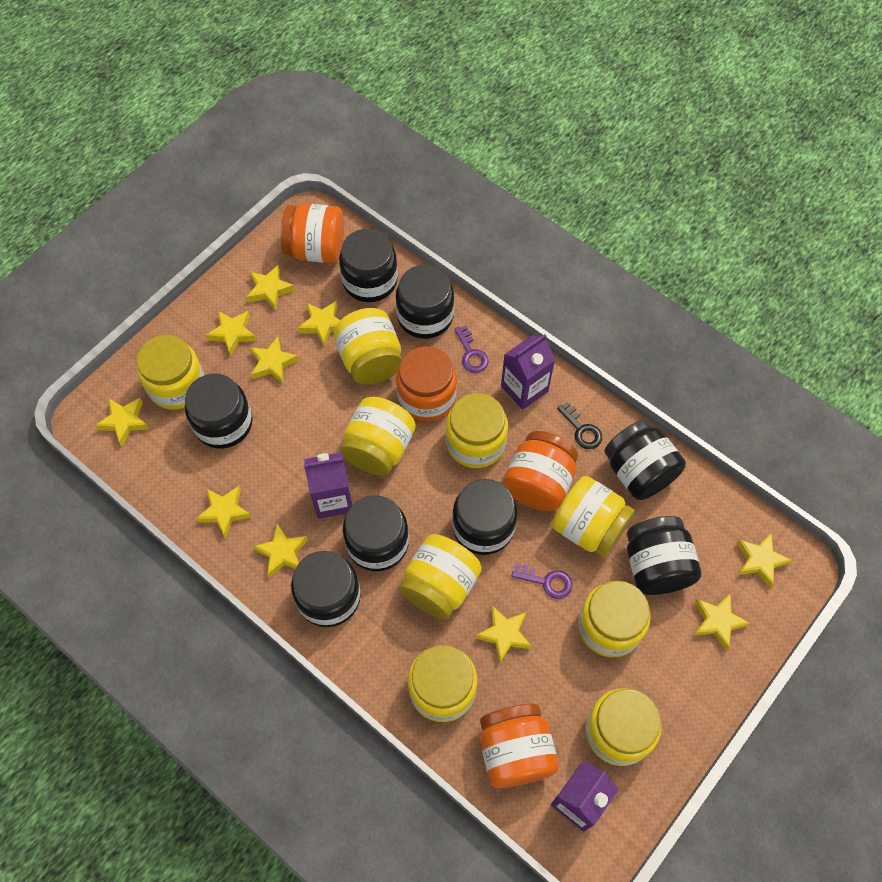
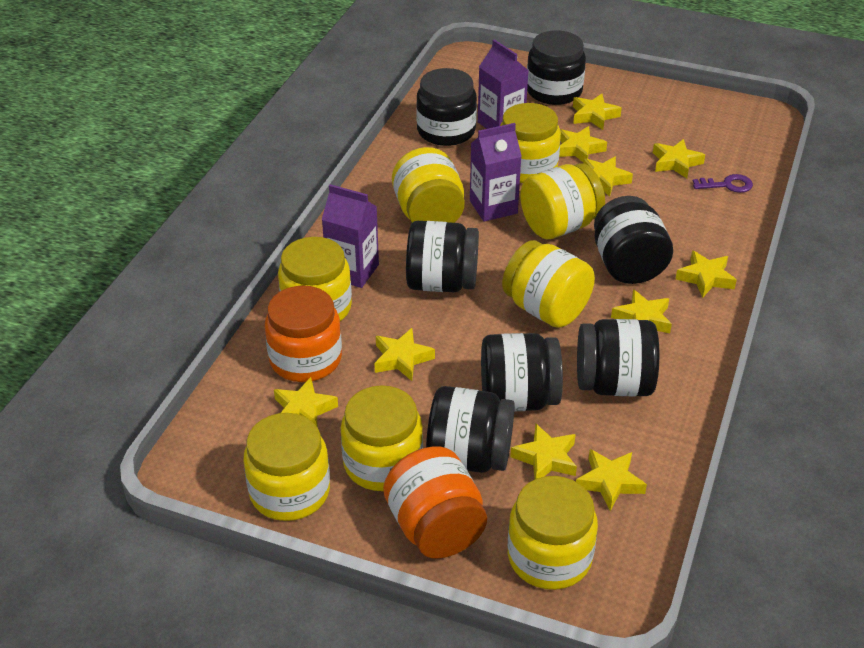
black jar: 8 -> 7
black key: 1 -> 0
orange jar: 4 -> 2
purple key: 2 -> 1
yellow jar: 9 -> 8

